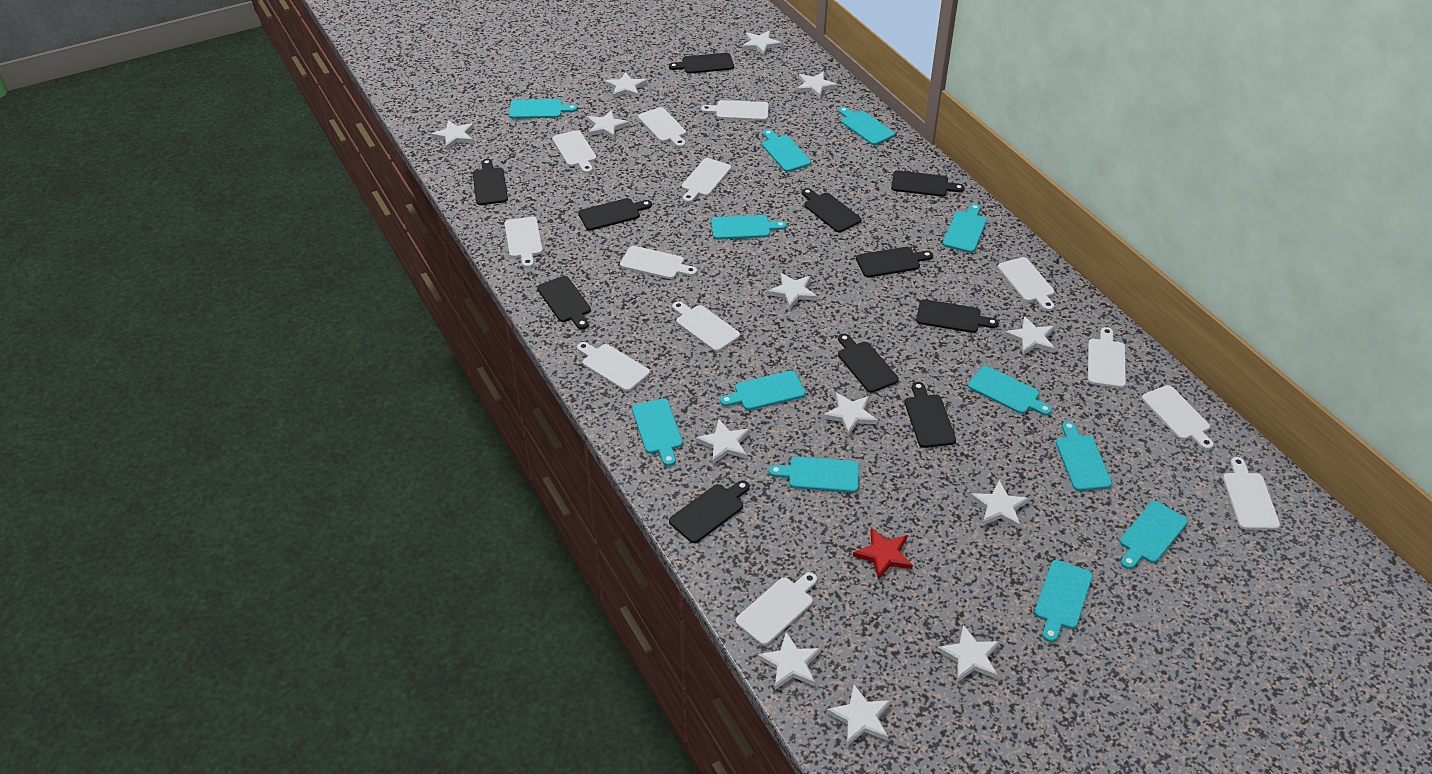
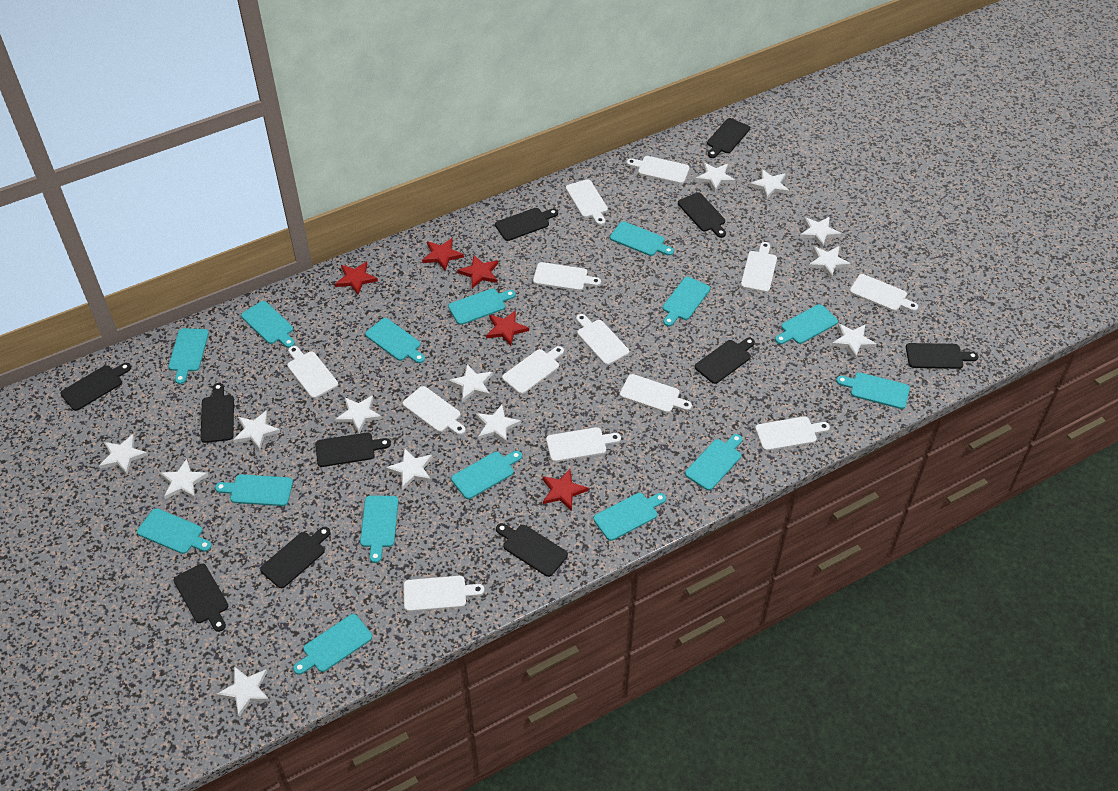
red star: 1 -> 5
turquoise cutting board: 12 -> 15

